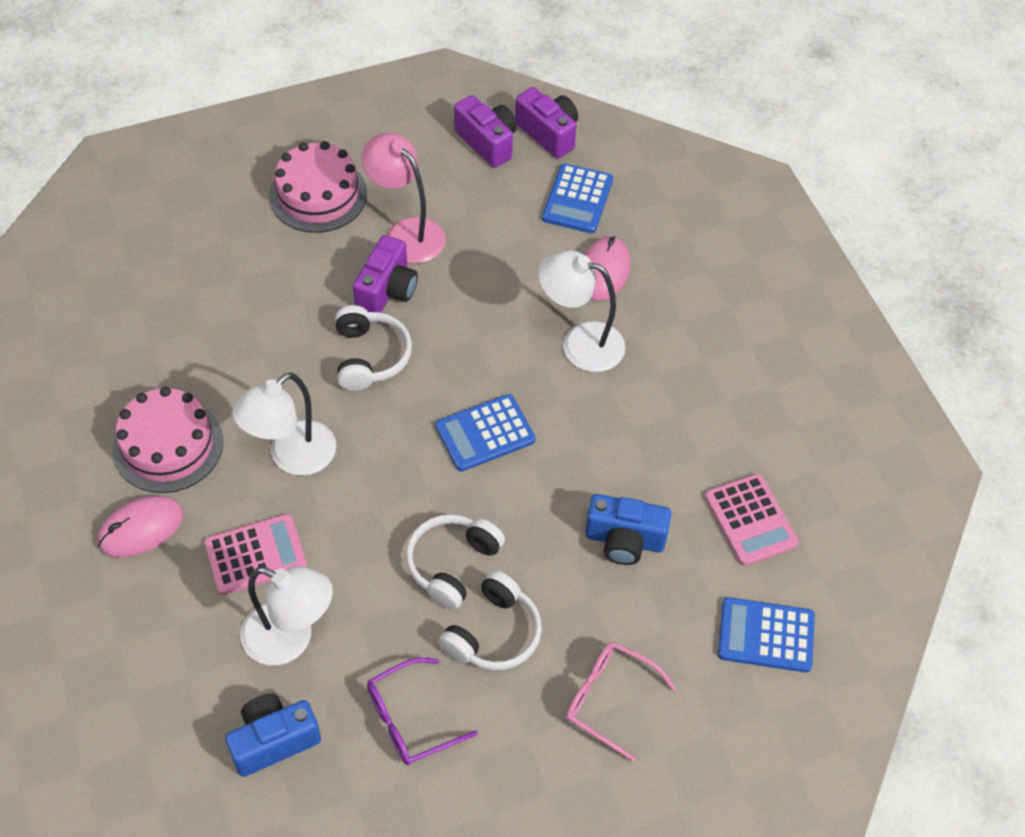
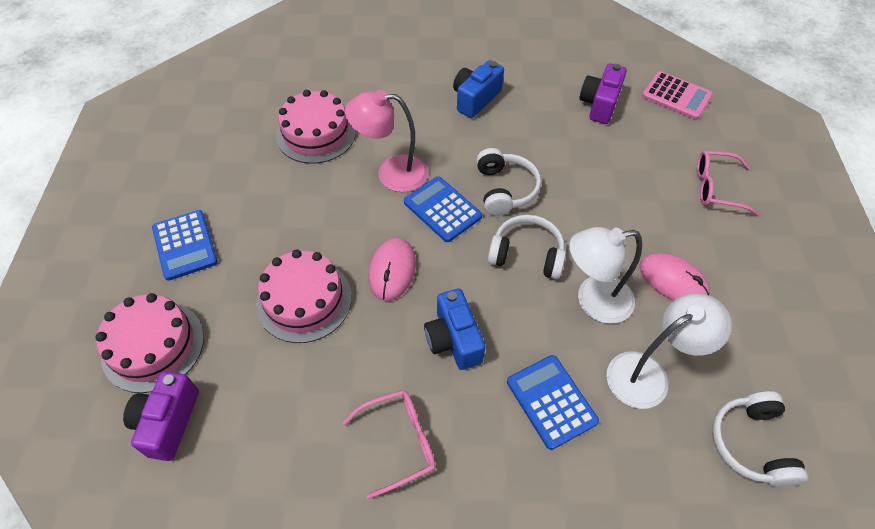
pink cake: 2 -> 3
pink calculator: 2 -> 1
pink glasses: 1 -> 2
purple camera: 3 -> 2
purple glasses: 1 -> 0
white lamp: 3 -> 2

